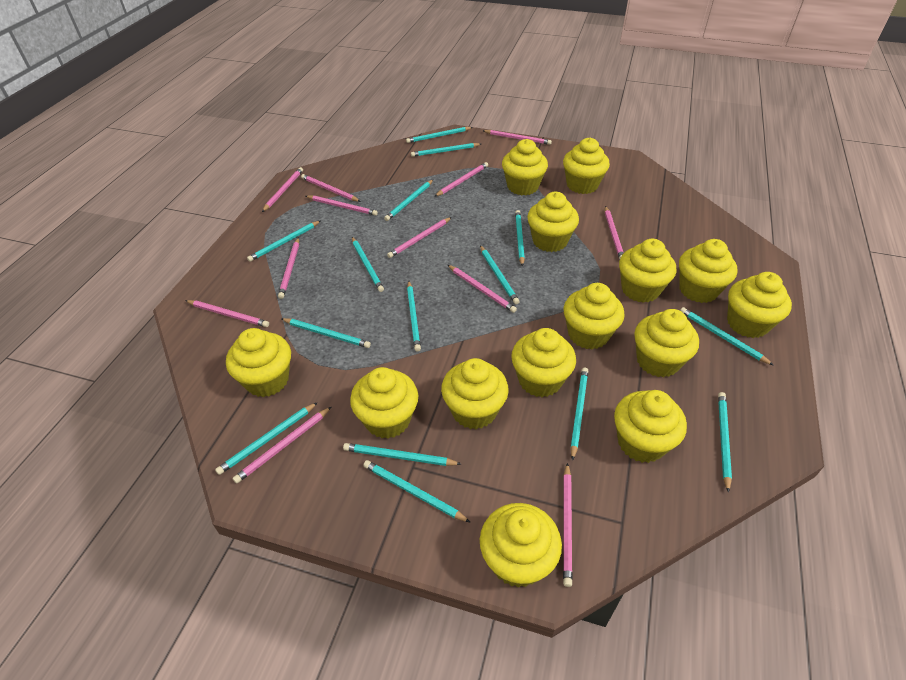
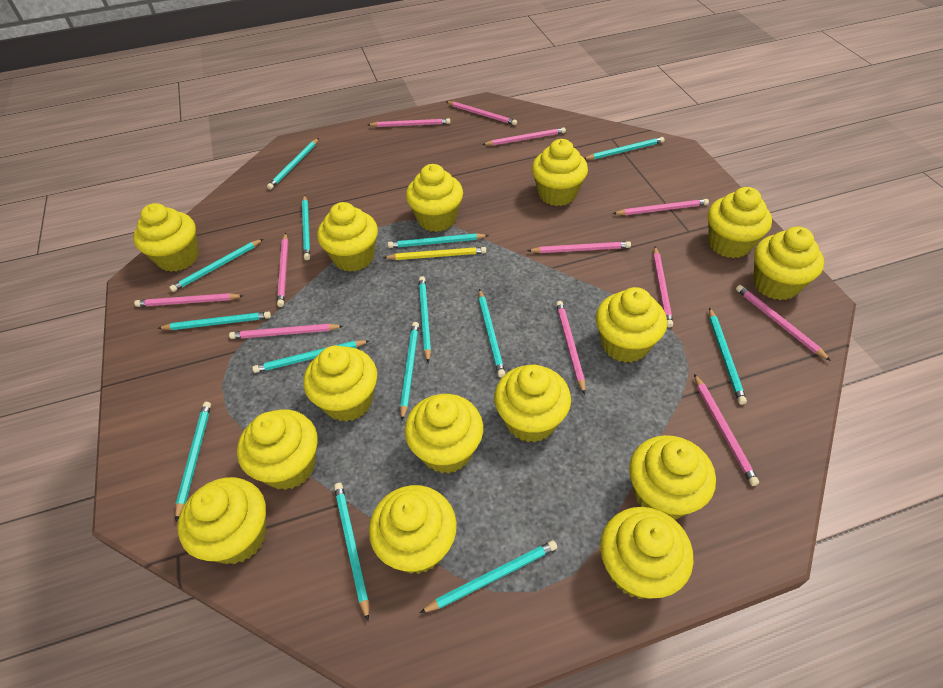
turquoise pencil: 15 -> 14
yellow cupcake: 14 -> 15
yellow pencil: 0 -> 1

